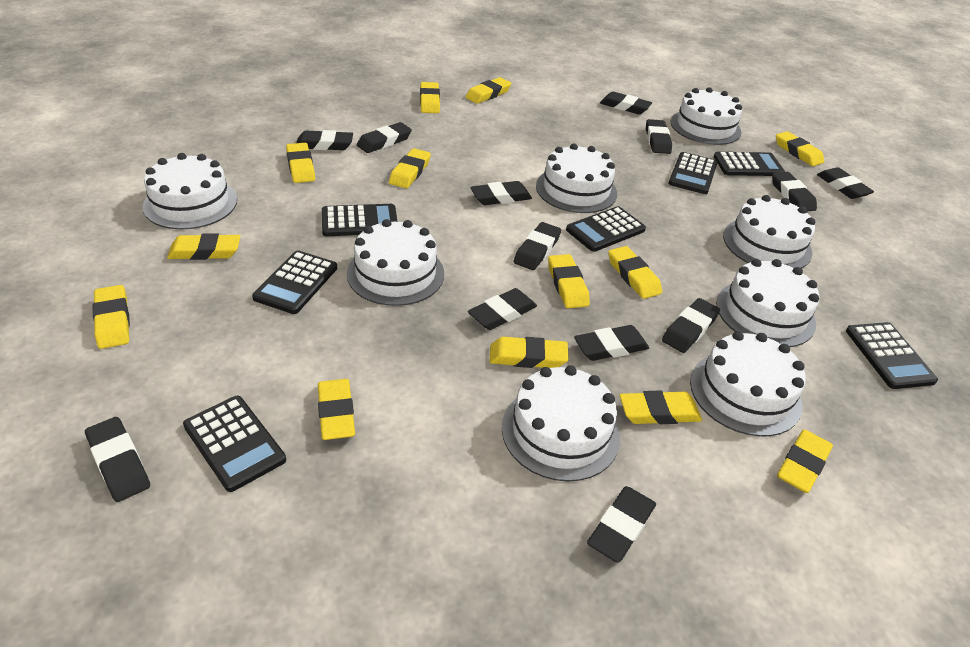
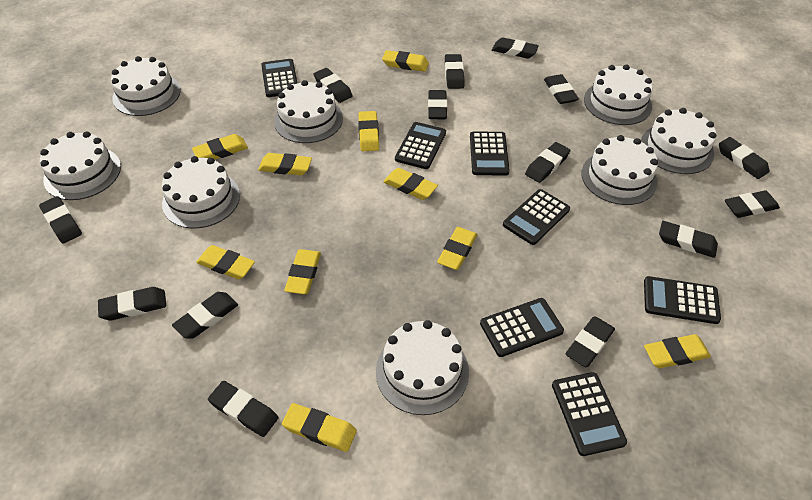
black eraser: 13 -> 14
yellow eraser: 13 -> 10

